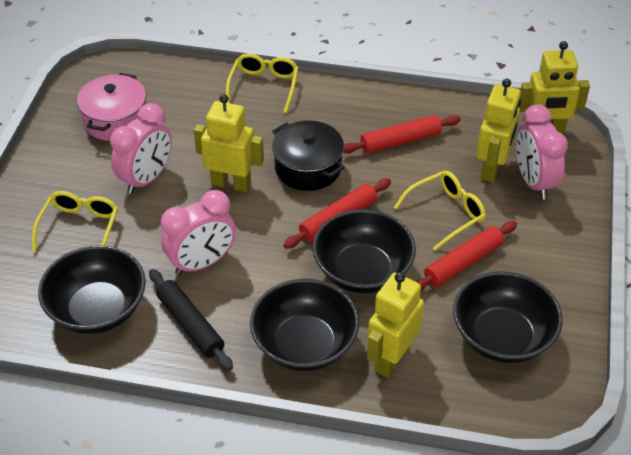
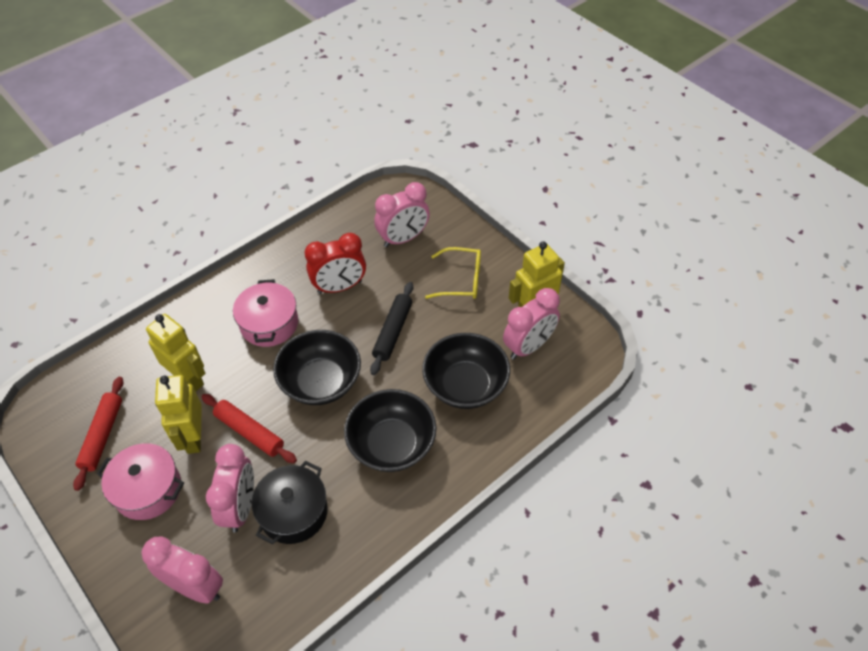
black bowl: 4 -> 3
pink clock: 3 -> 4
pink pot: 1 -> 2
red clock: 0 -> 1
red rolling pin: 3 -> 2
yellow glasses: 3 -> 1
yellow robot: 4 -> 3

